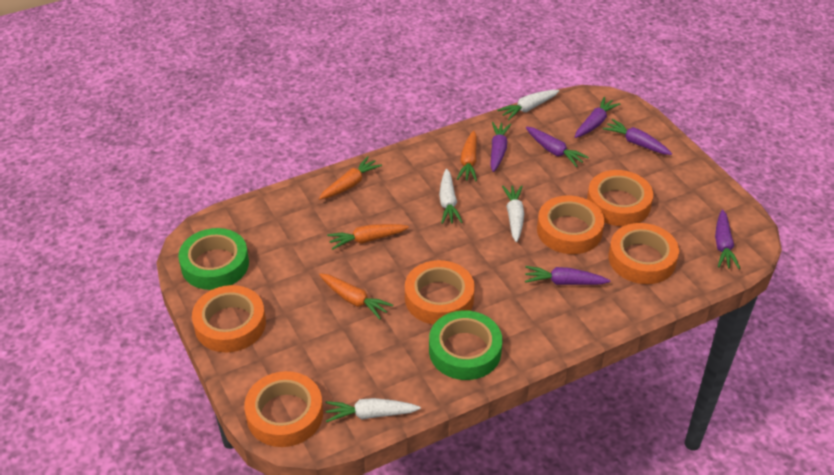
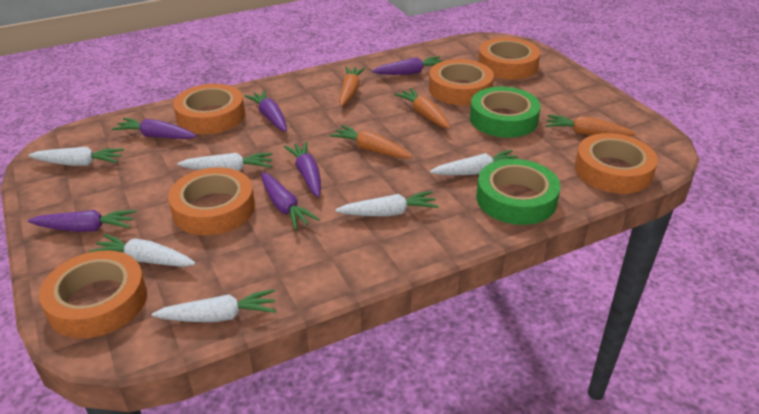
white carrot: 4 -> 6

